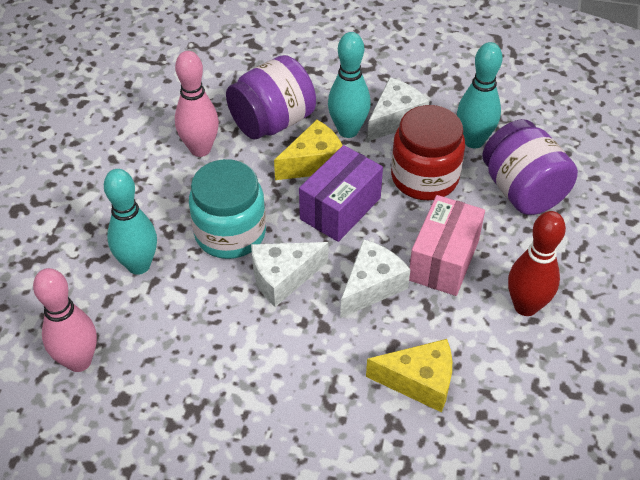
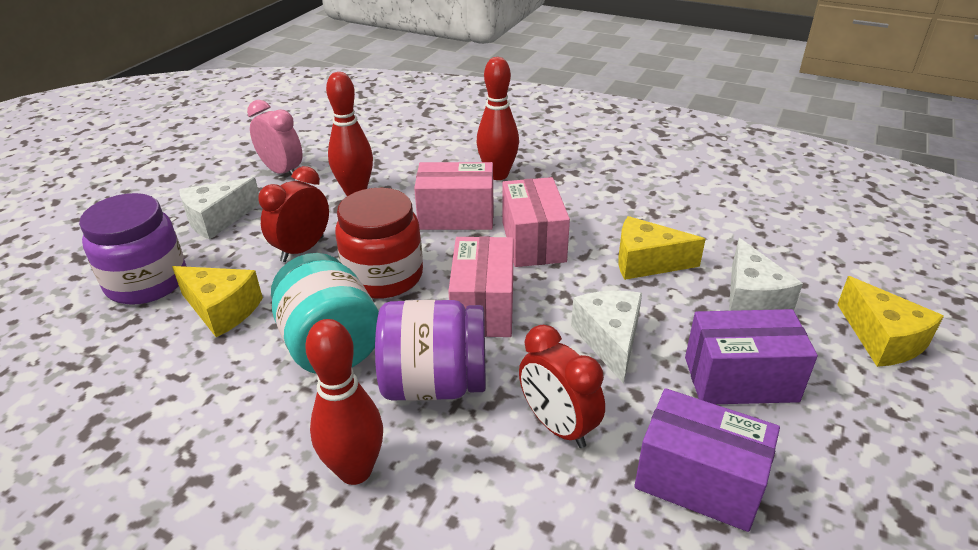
pink bowling pin: 2 -> 0
pink box: 1 -> 3
pink clock: 0 -> 1
purple box: 1 -> 2
red bowling pin: 1 -> 3
red clock: 0 -> 2
turquoise bowling pin: 3 -> 0
yellow cheese: 2 -> 3

